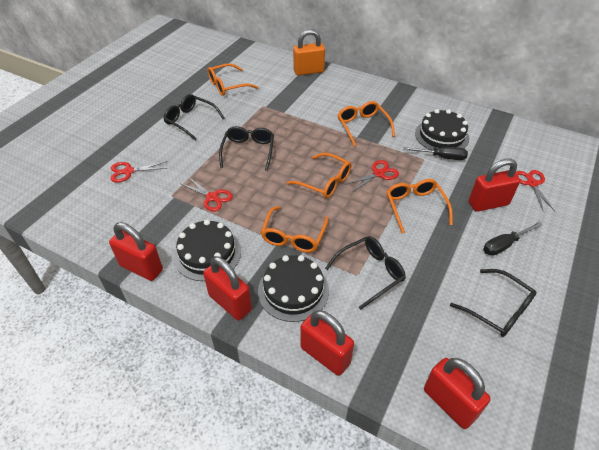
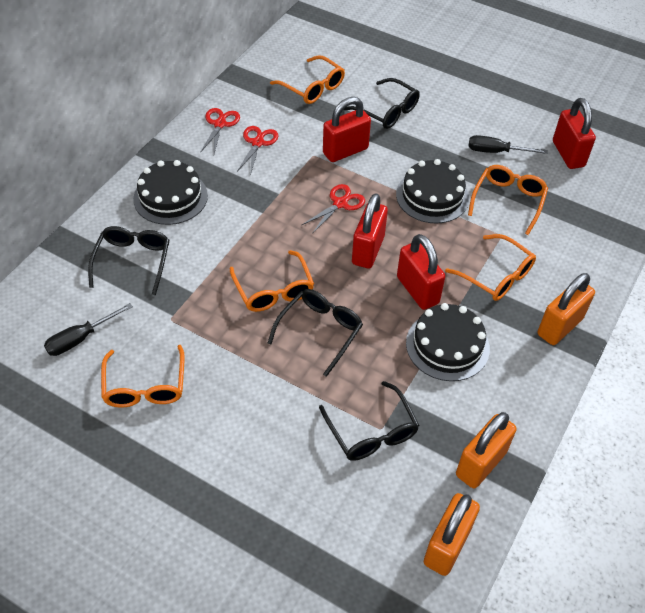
orange padlock: 1 -> 3
red padlock: 5 -> 4
red scissors: 4 -> 3

